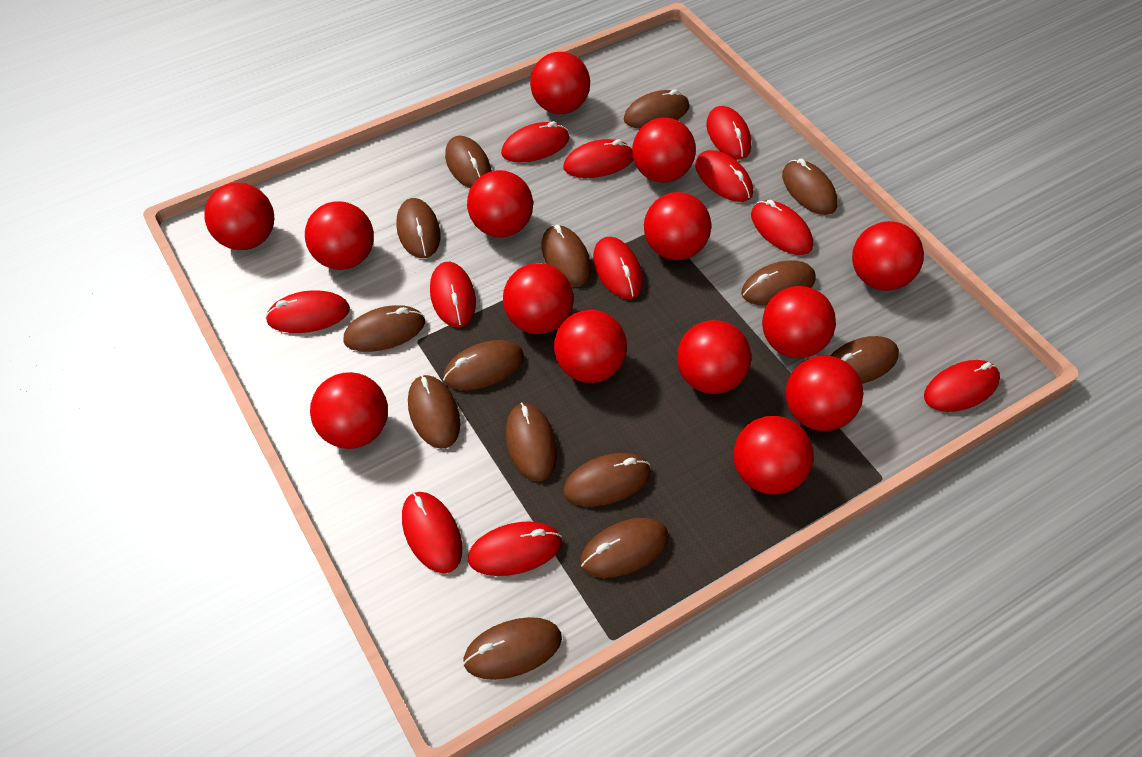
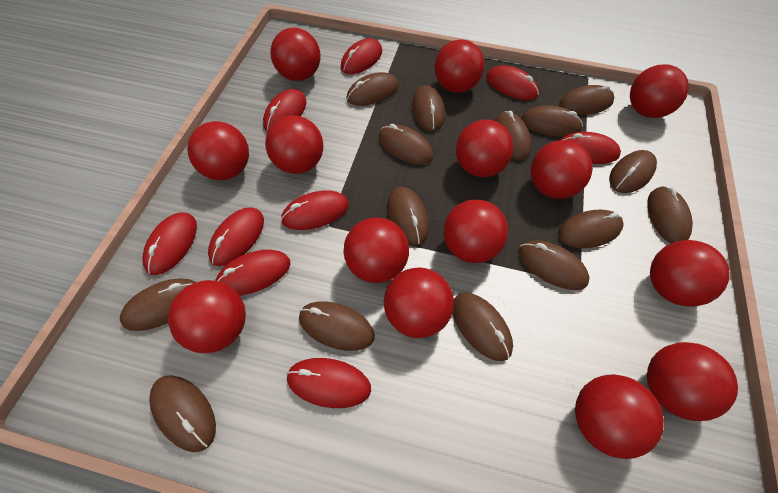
brown mouse: 14 -> 15
red mouse: 11 -> 9

